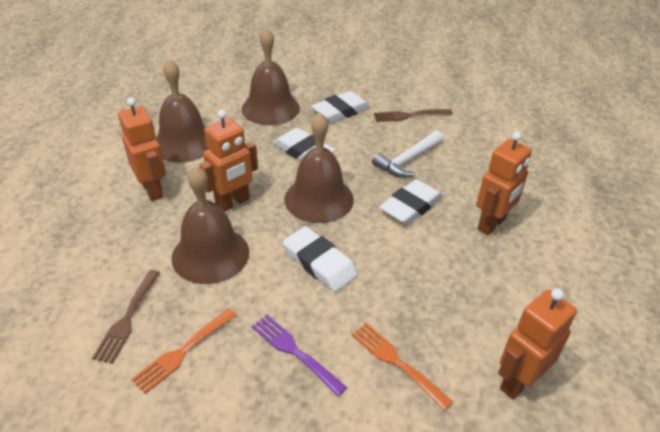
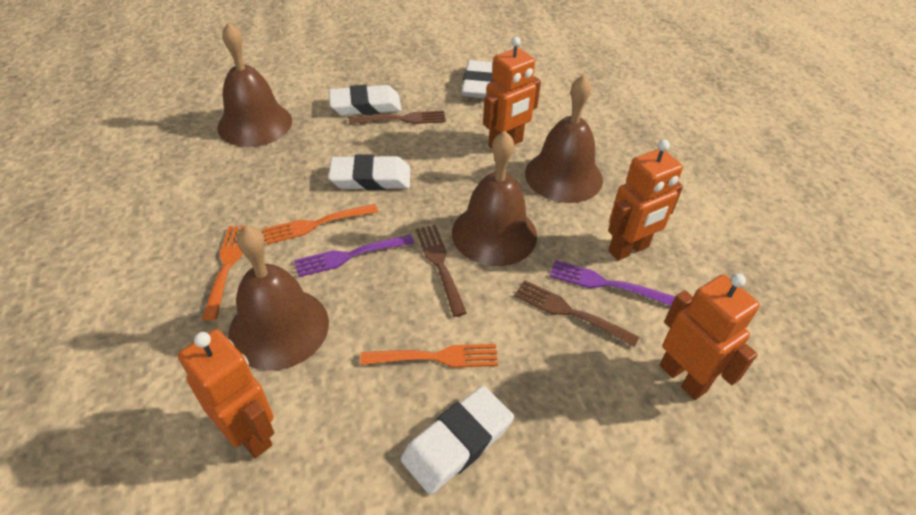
brown fork: 2 -> 3
orange fork: 2 -> 3
purple fork: 1 -> 2
white hammer: 1 -> 0

